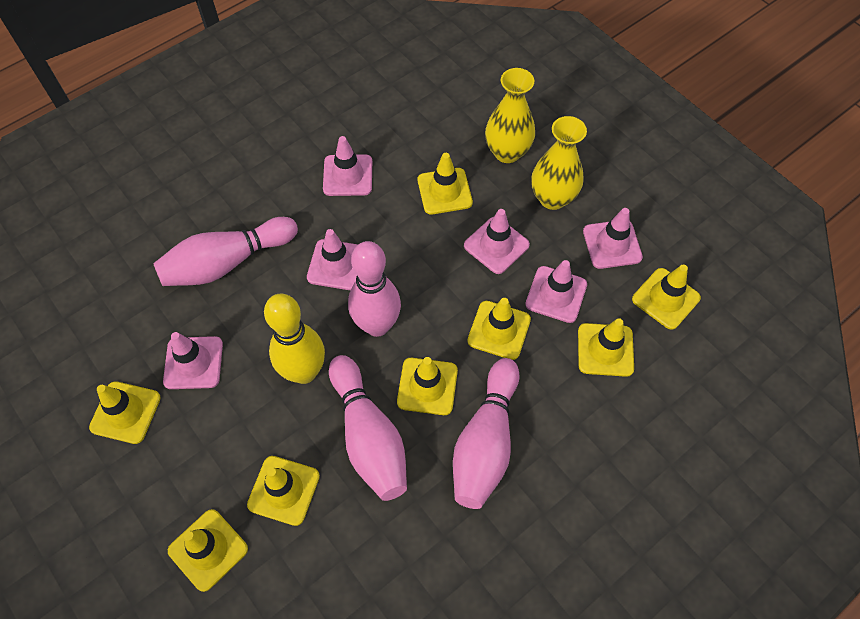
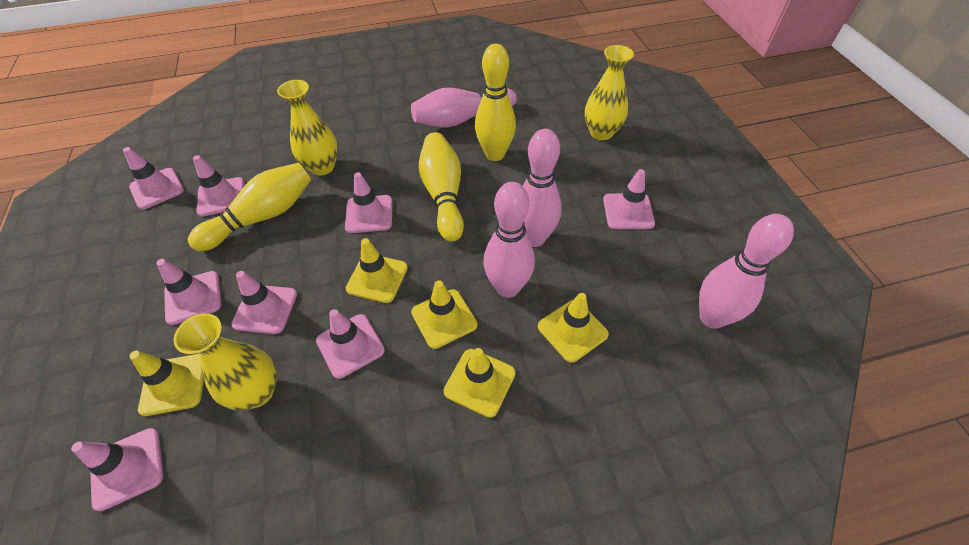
pink traffic cone: 6 -> 8
yellow bowling pin: 1 -> 3
yellow traffic cone: 8 -> 5
yellow vase: 2 -> 3

